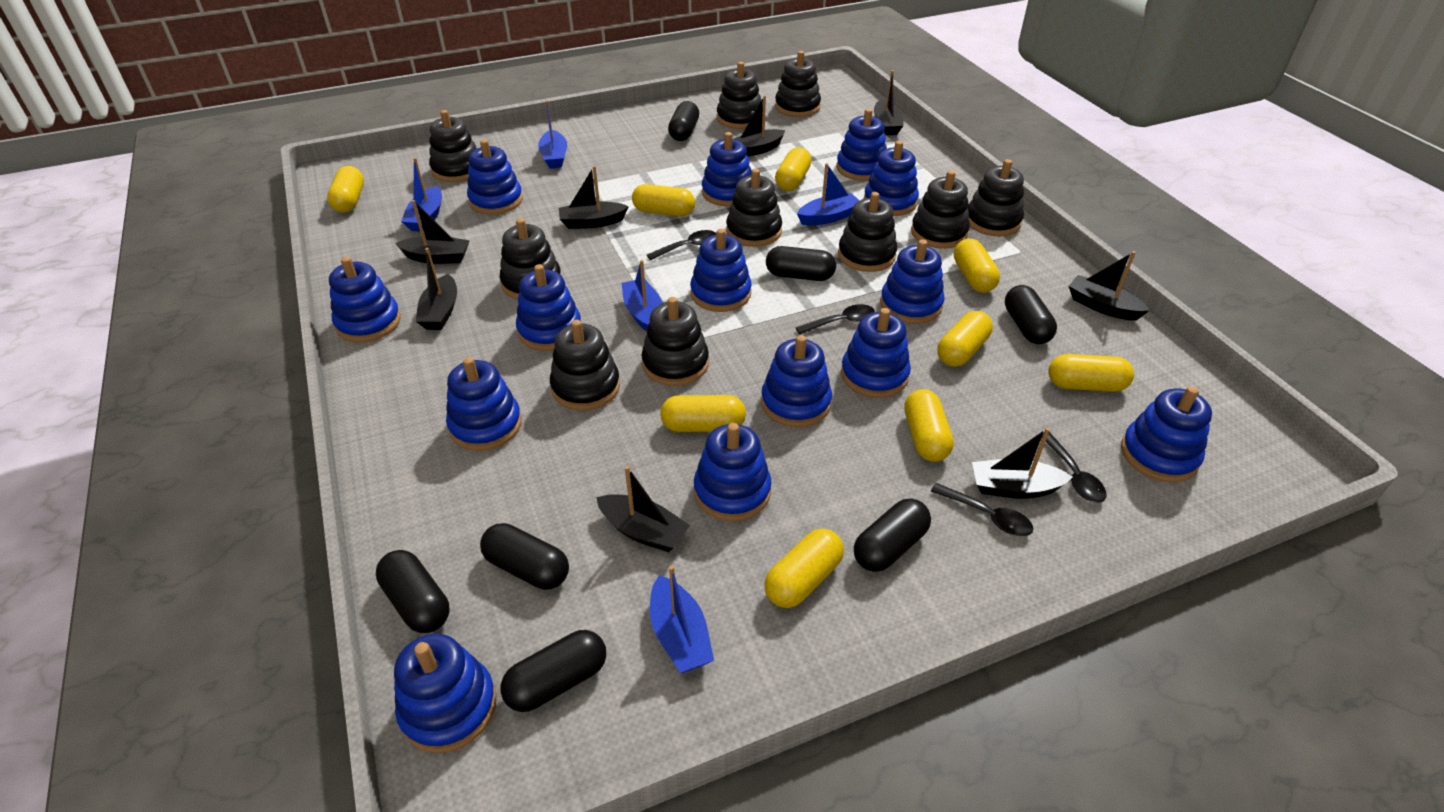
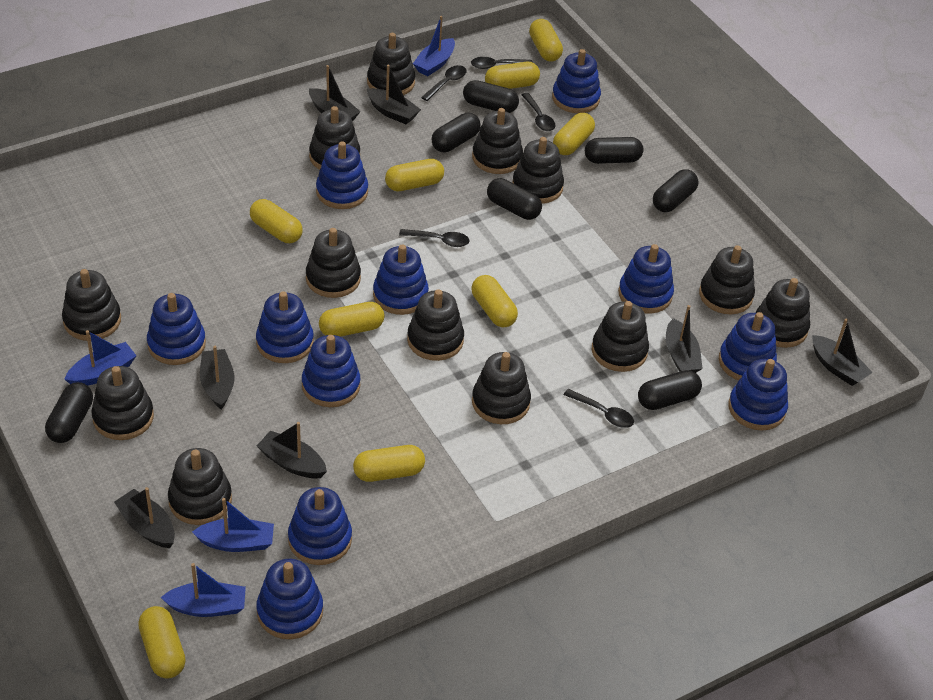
black boat: 8 -> 7
black spoon: 4 -> 5
black stacking toy: 10 -> 13
blue boat: 5 -> 4
blue stacking toy: 14 -> 11

